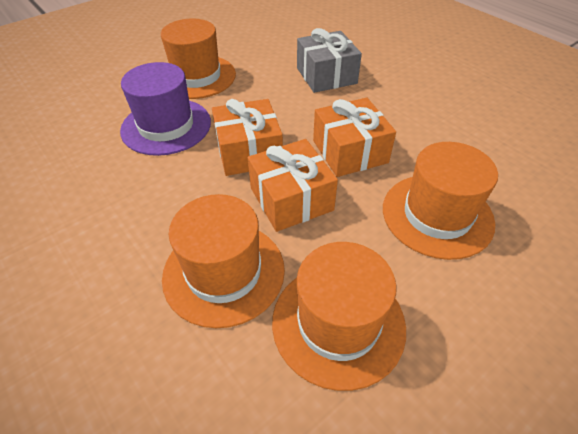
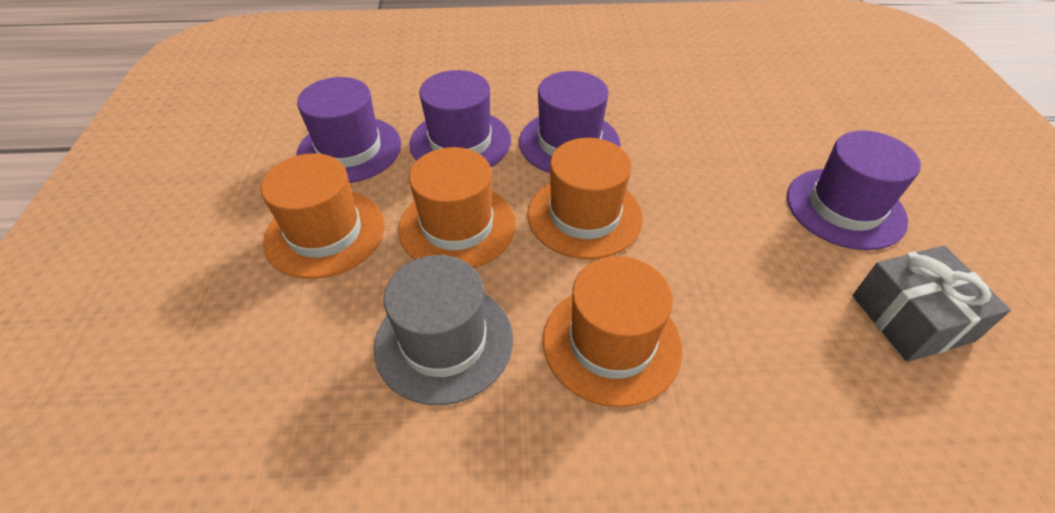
grey hat: 0 -> 1
orange gift: 3 -> 0
purple hat: 1 -> 4

